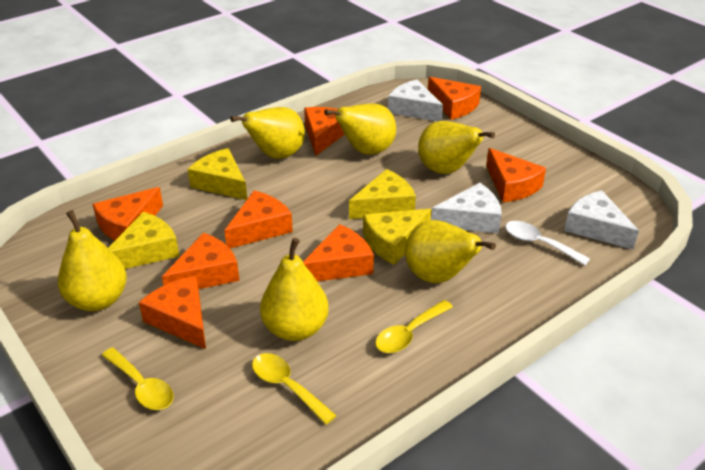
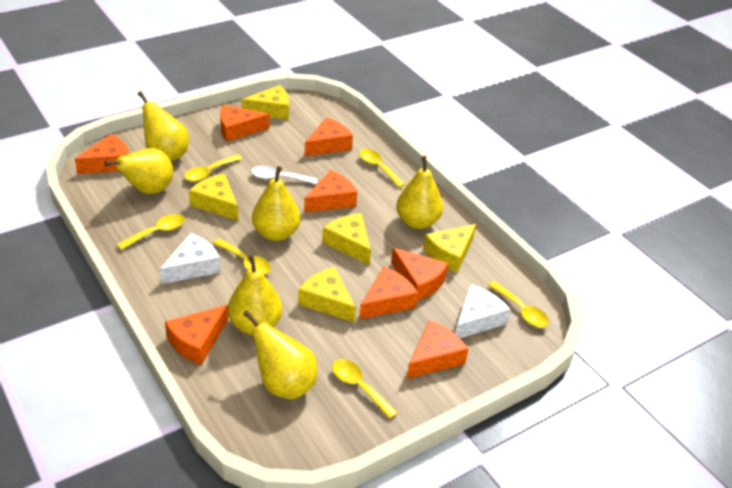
white cheese: 3 -> 2
yellow cheese: 4 -> 5
yellow spoon: 3 -> 6

